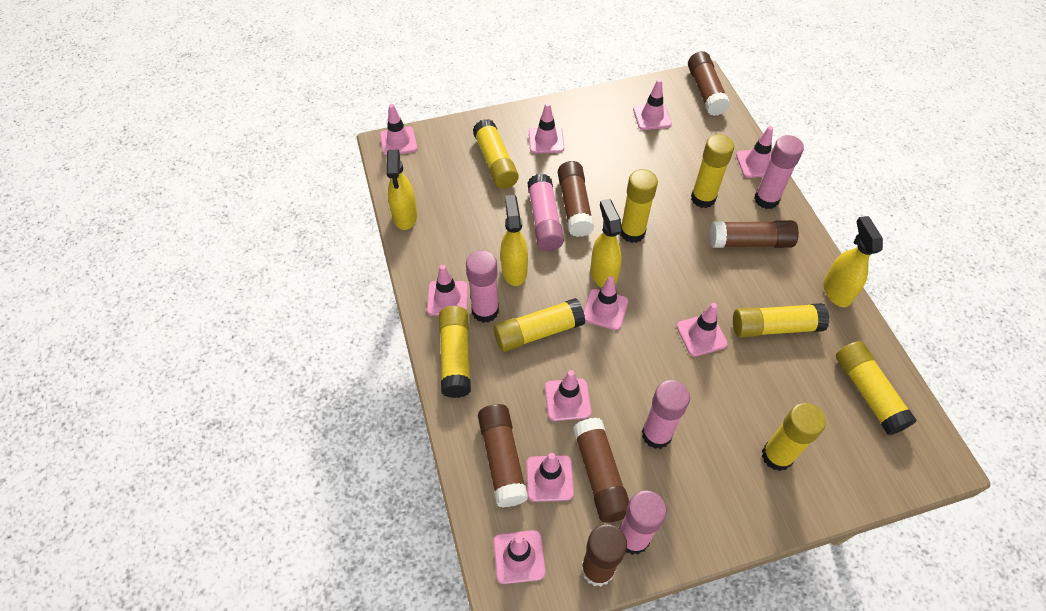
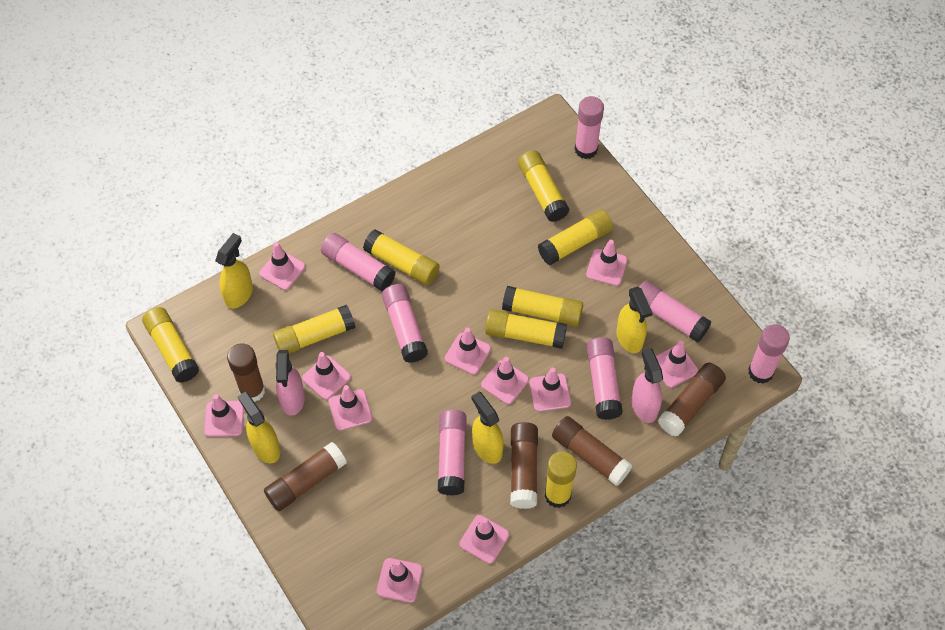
brown glue stick: 6 -> 5
pink glue stick: 5 -> 7
pink spray bottle: 0 -> 2
pink traffic cone: 10 -> 11

